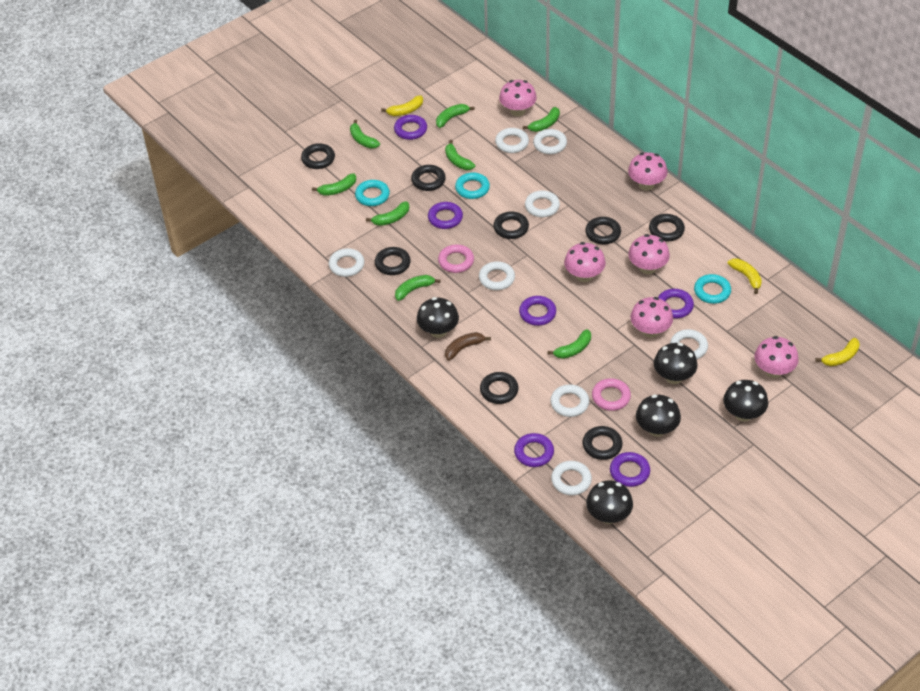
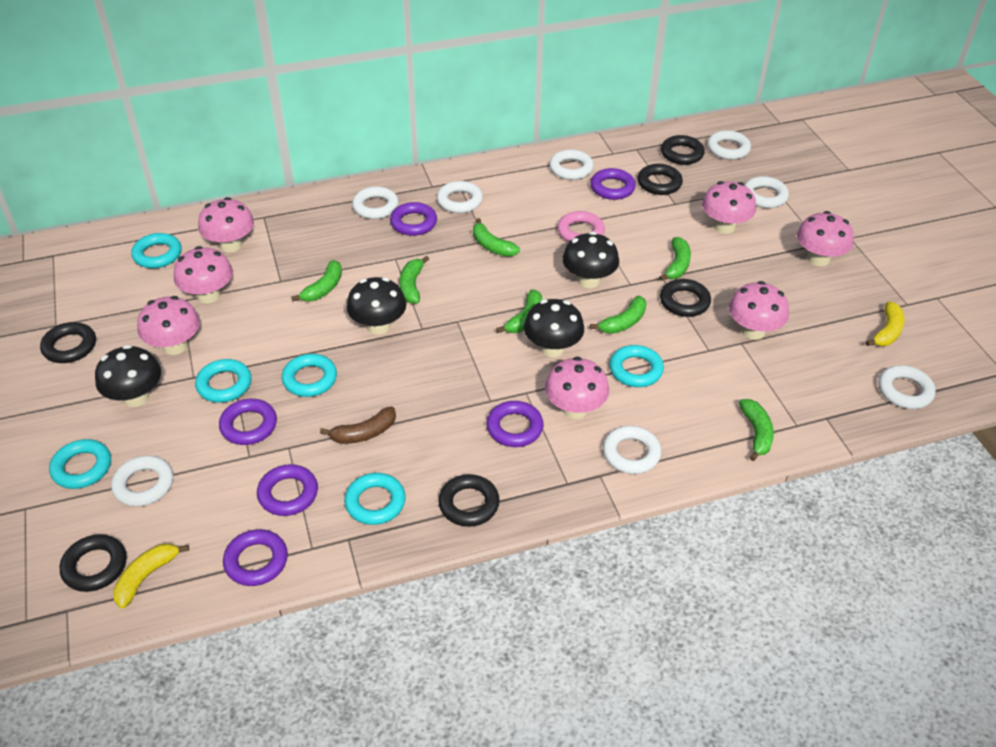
black mushroom: 5 -> 4
black ring: 8 -> 6
green banana: 8 -> 7
pink mushroom: 6 -> 7
pink ring: 2 -> 1
turquoise ring: 3 -> 6
yellow banana: 3 -> 2

